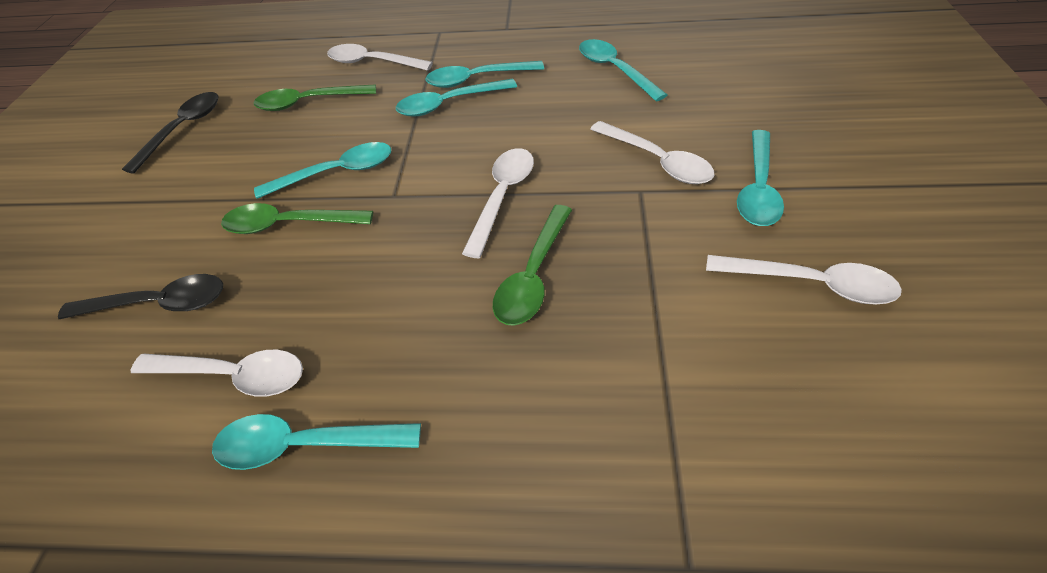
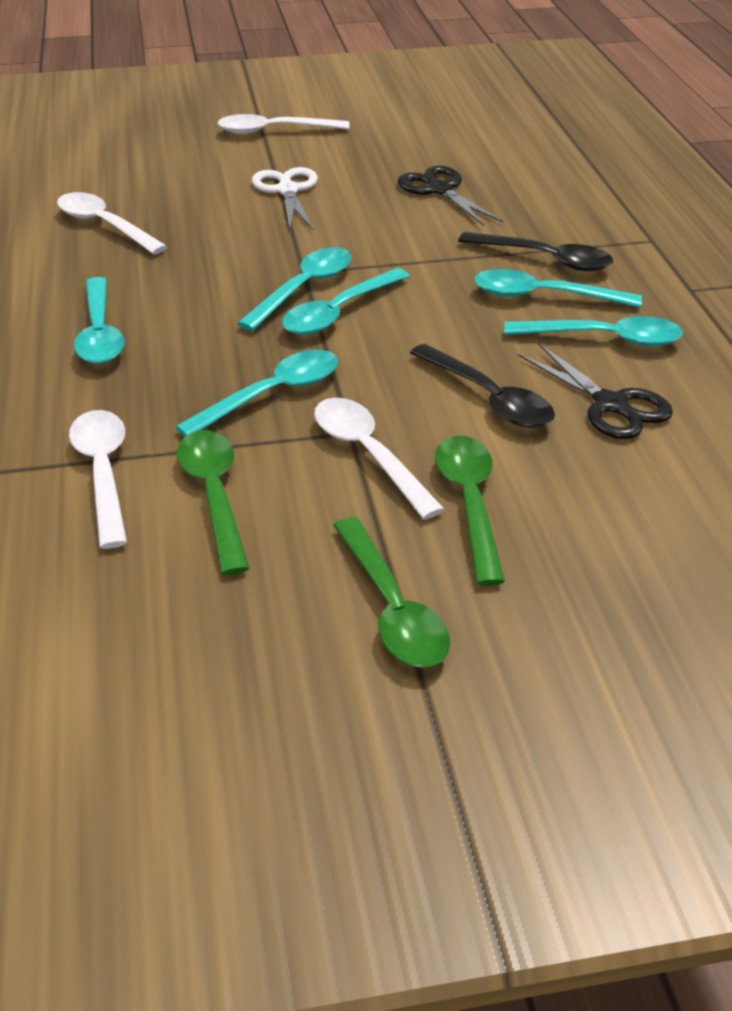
black scissors: 0 -> 2
white scissors: 0 -> 1
white spoon: 5 -> 4

